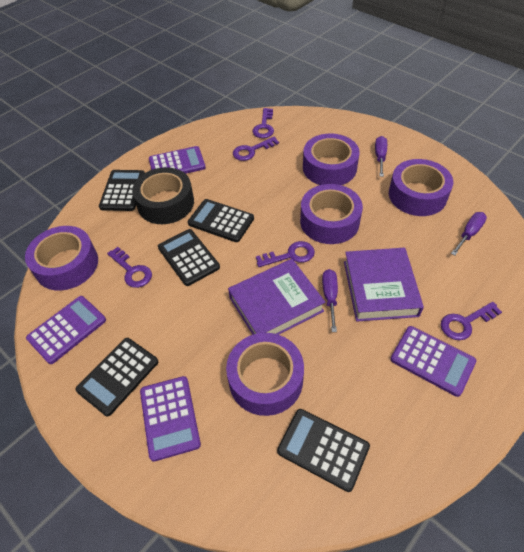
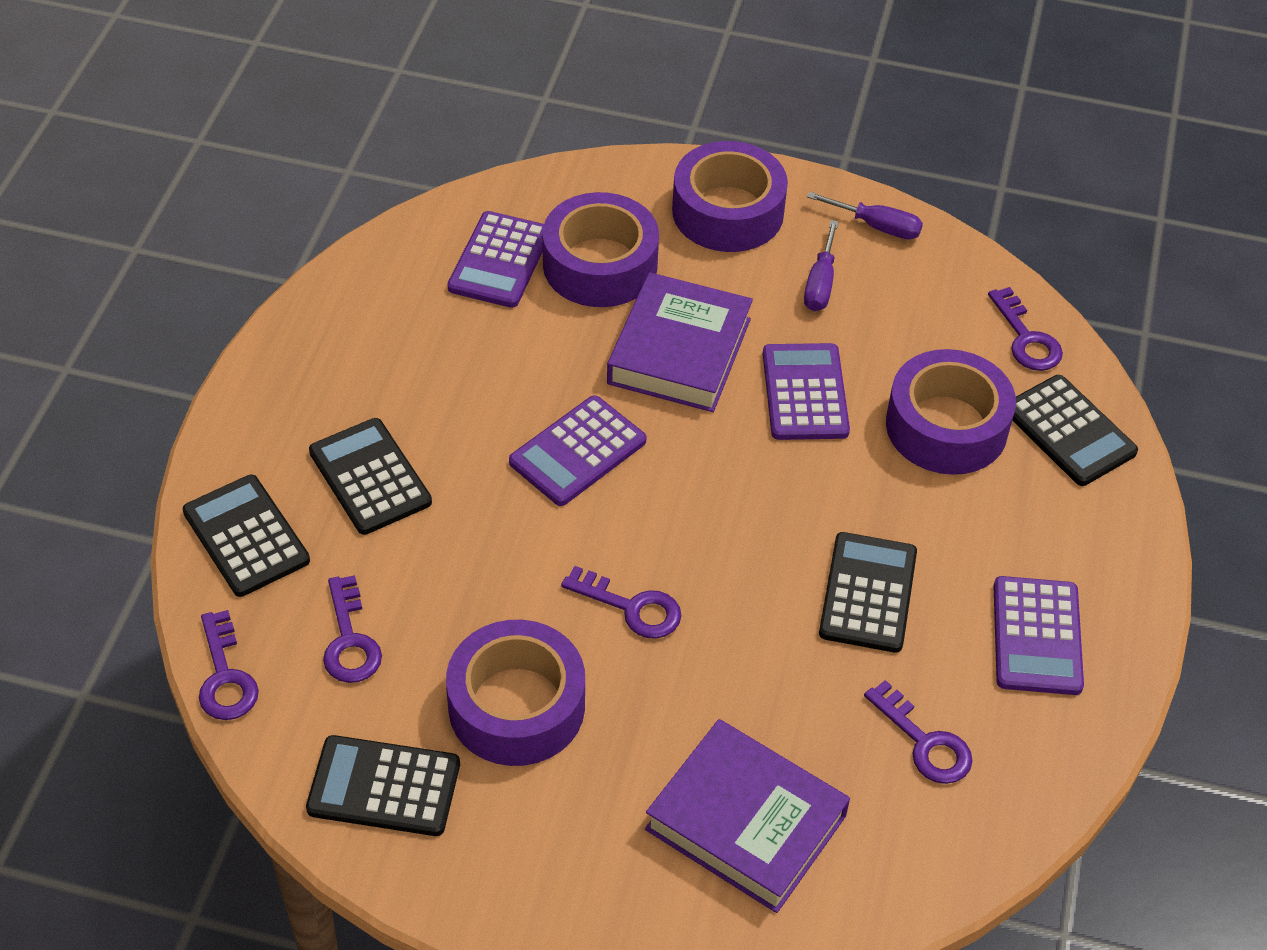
black tape: 1 -> 0
purple screwdriver: 3 -> 2
purple tape: 5 -> 4

